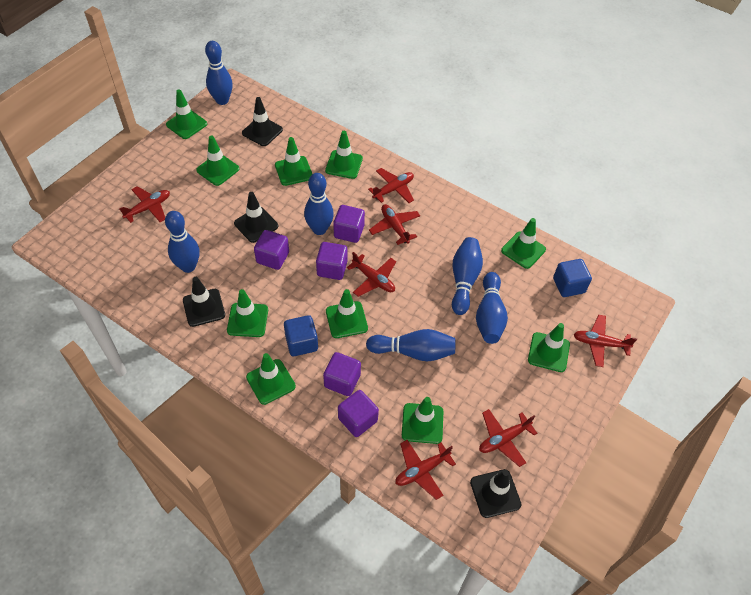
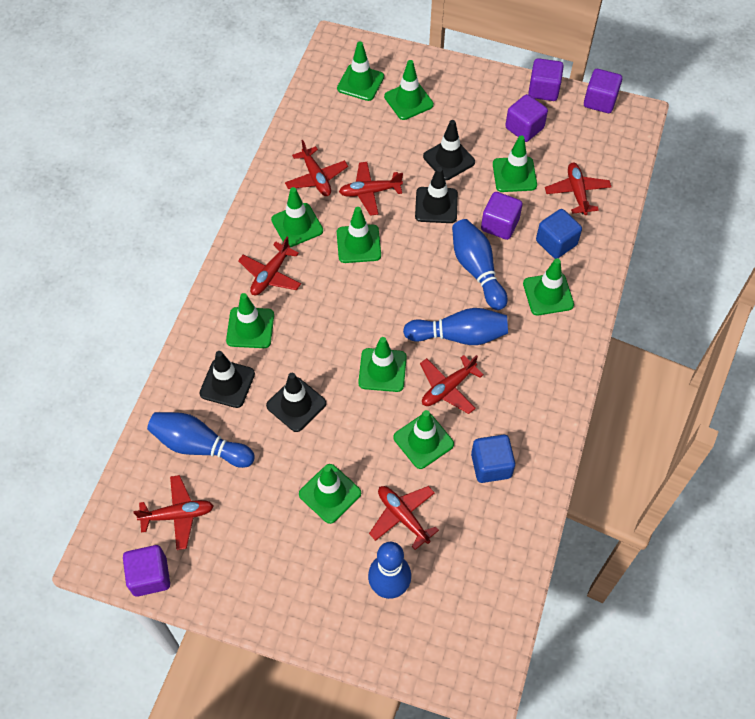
blue bowling pin: 6 -> 4

